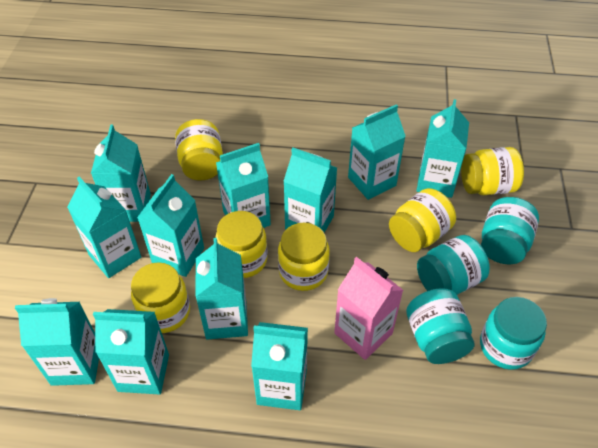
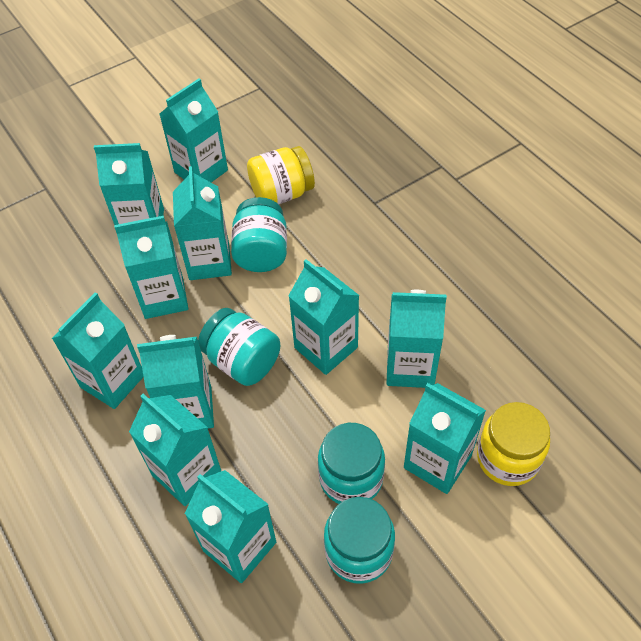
pink carton: 1 -> 0
yellow jar: 6 -> 2

